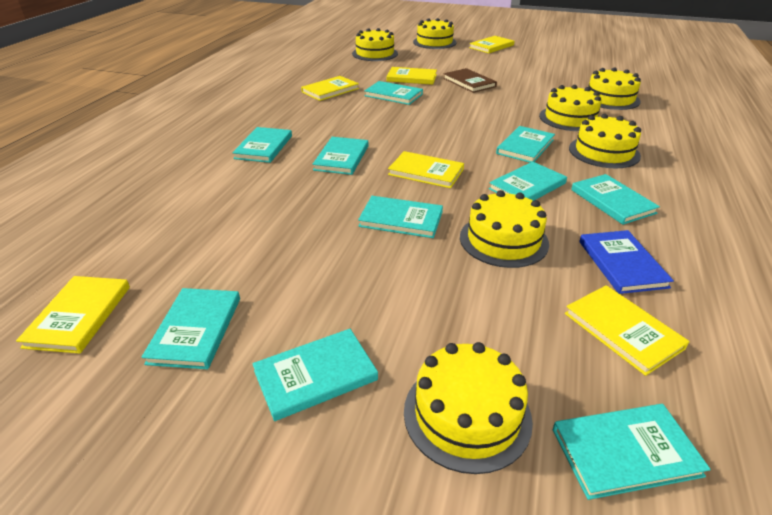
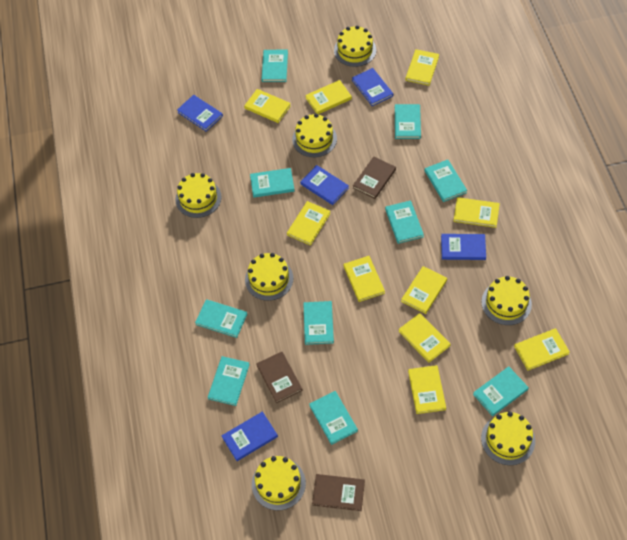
blue book: 1 -> 5
brown book: 1 -> 3
yellow book: 6 -> 10

